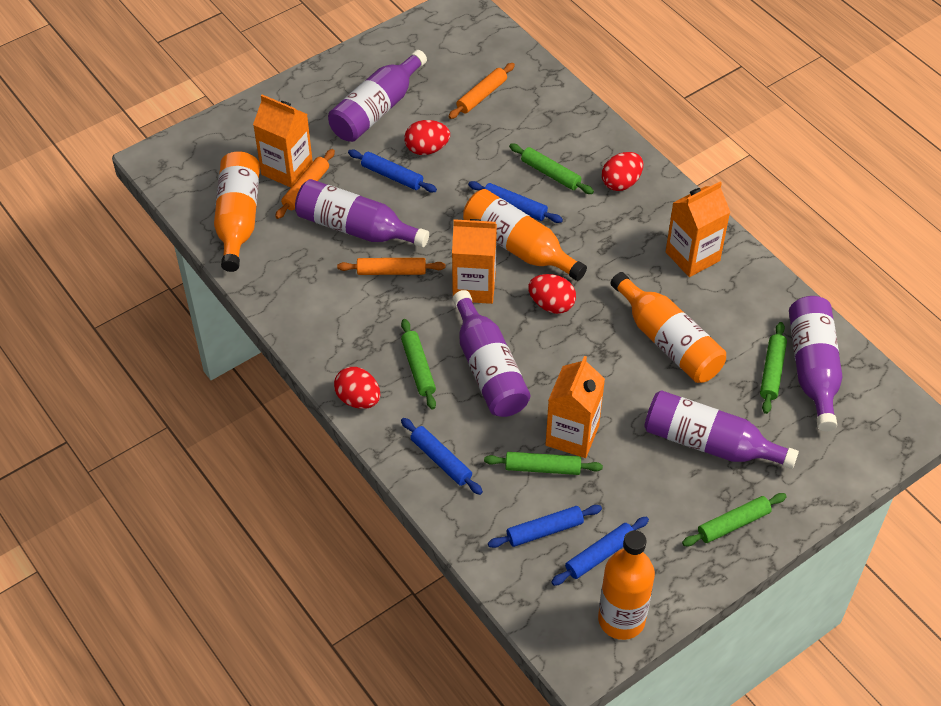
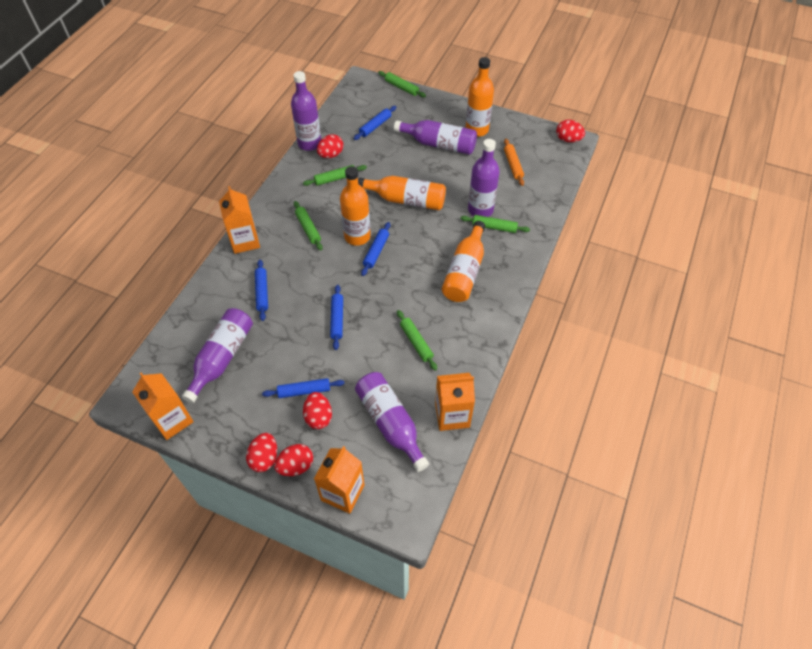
orange rolling pin: 3 -> 1
red egg: 4 -> 5

